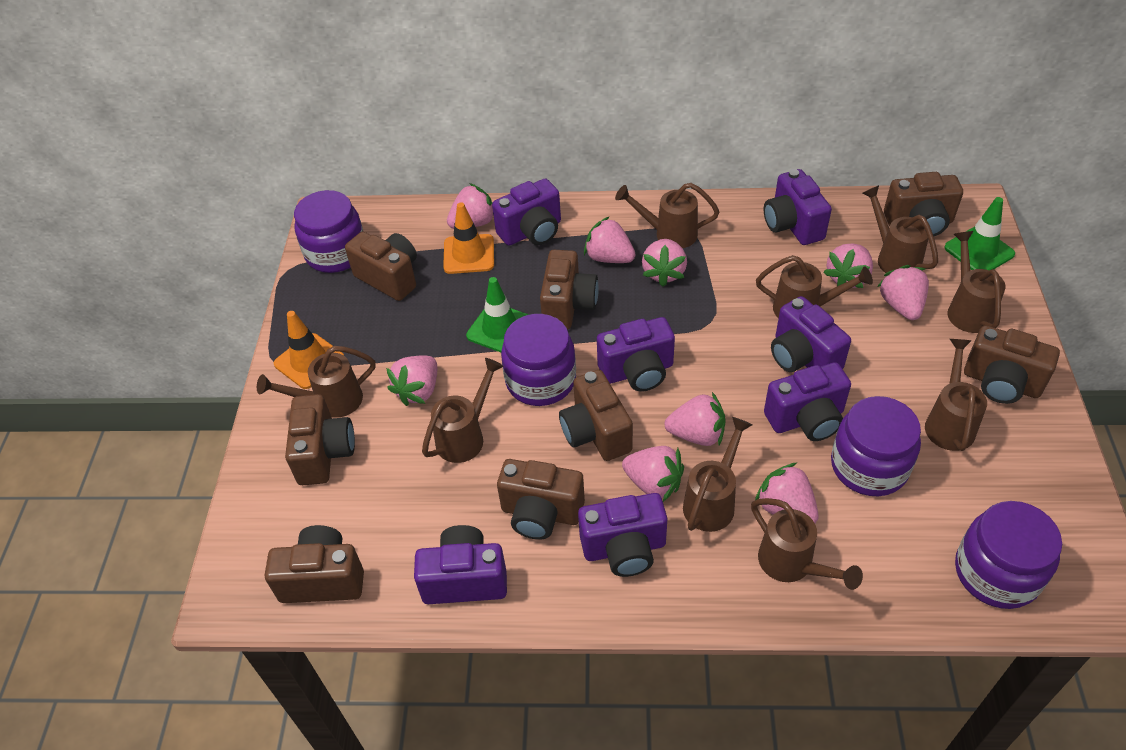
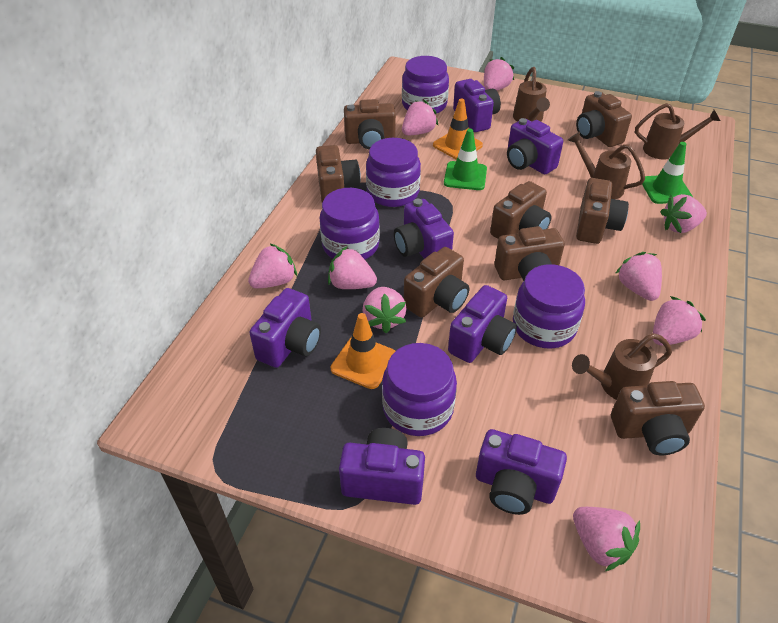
brown watering can: 9 -> 4
purple jar: 4 -> 5

